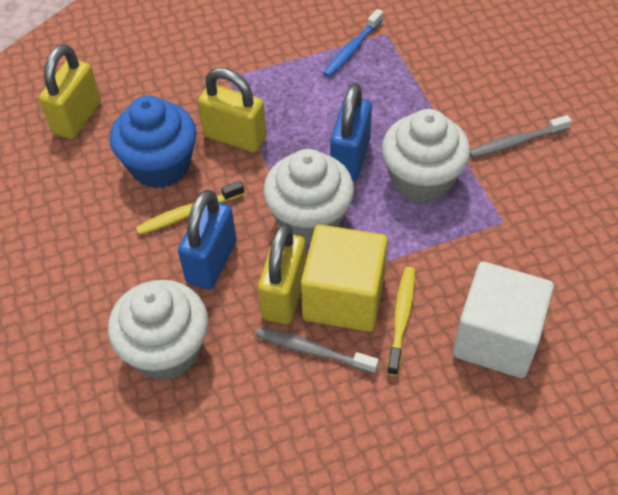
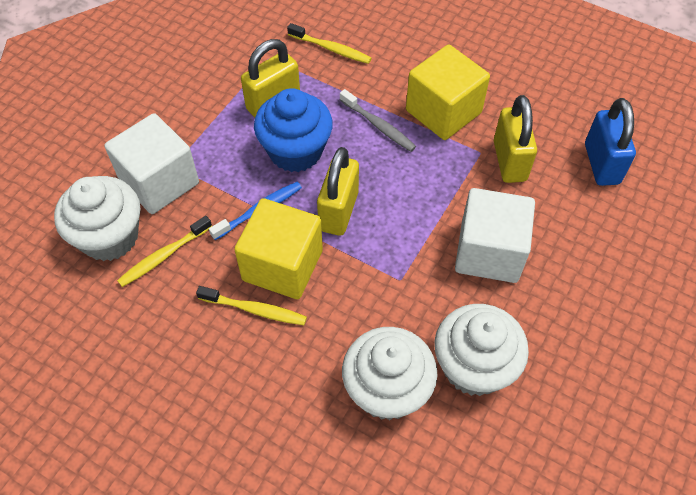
blue padlock: 2 -> 1
grey toothbrush: 2 -> 1
white cube: 1 -> 2
yellow cube: 1 -> 2
yellow toothbrush: 2 -> 3

